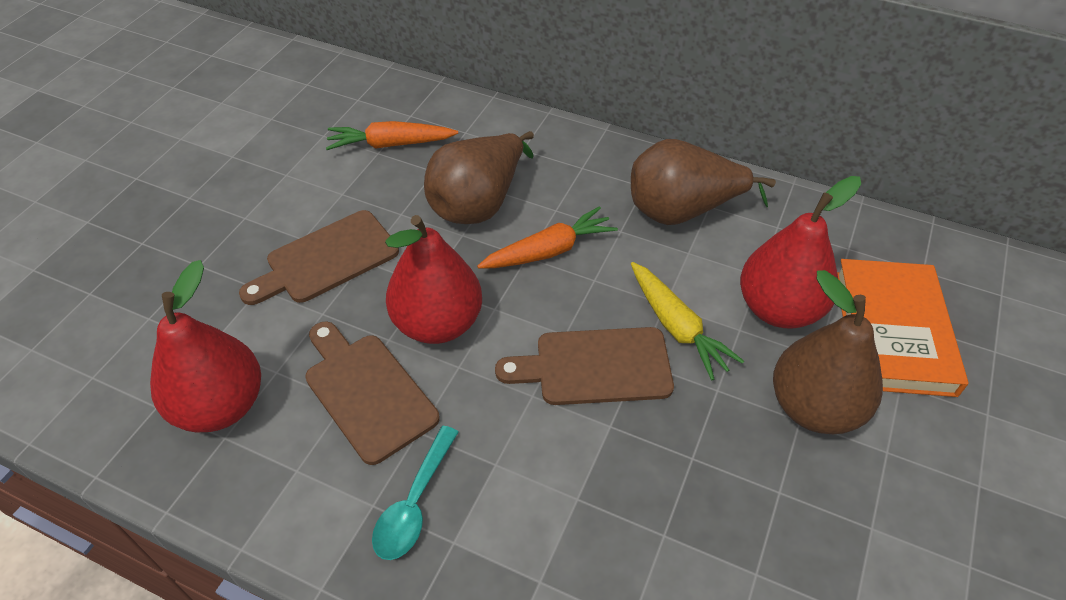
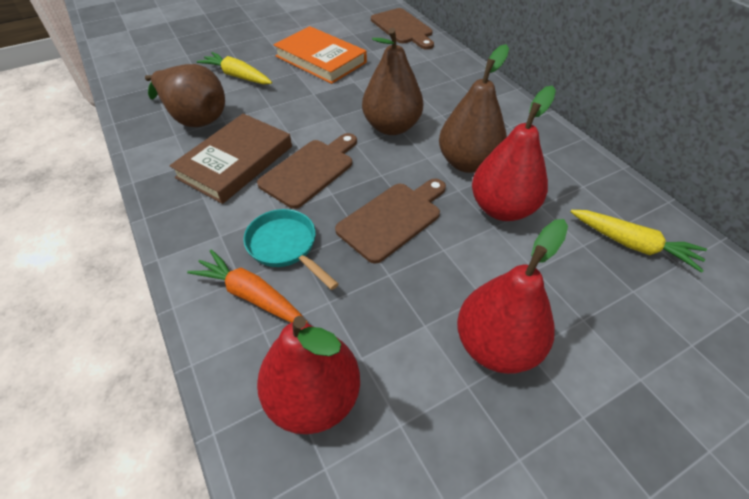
brown book: 0 -> 1
orange carrot: 2 -> 1
turquoise pan: 0 -> 1
turquoise spoon: 1 -> 0
yellow carrot: 1 -> 2

